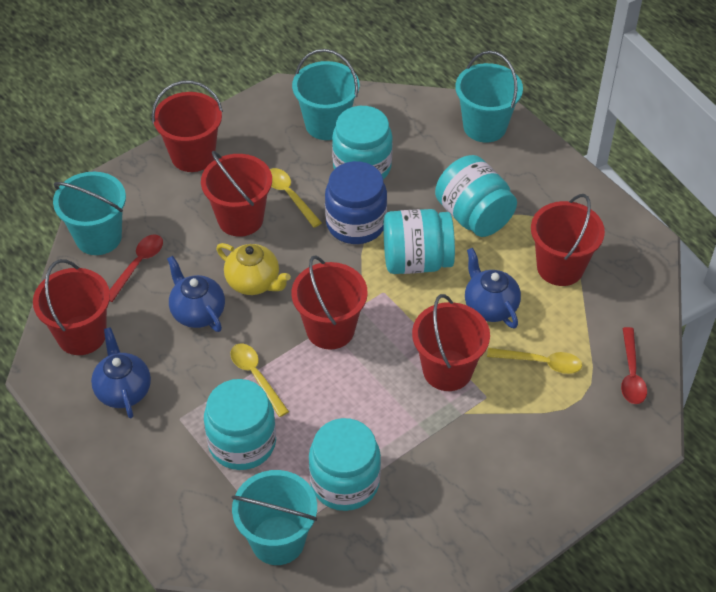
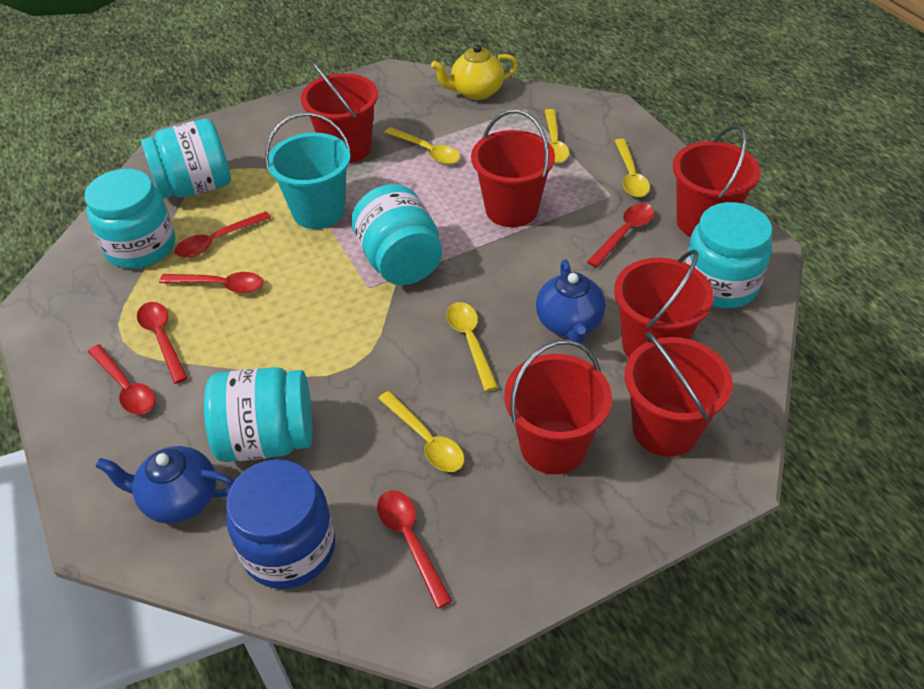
blue teapot: 3 -> 2
red spoon: 2 -> 6
turquoise bucket: 4 -> 1
yellow spoon: 3 -> 5

